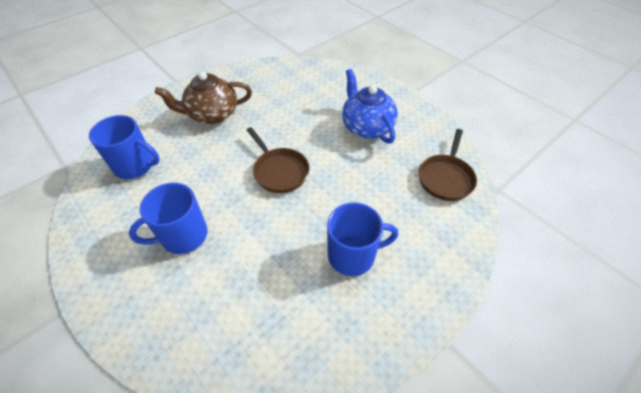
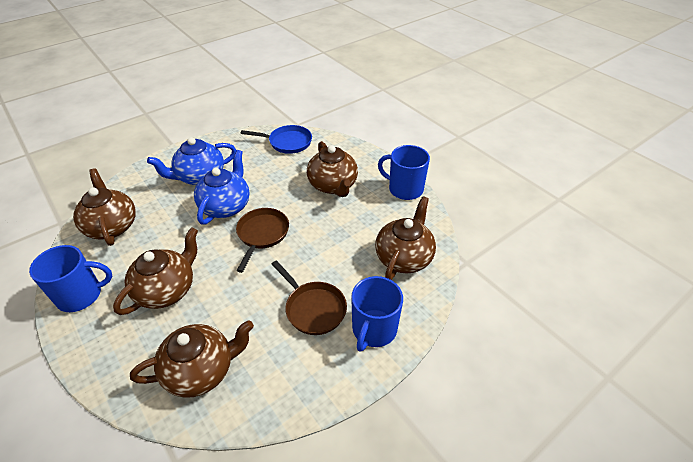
blue pan: 0 -> 1
blue teapot: 1 -> 2
brown teapot: 1 -> 5

